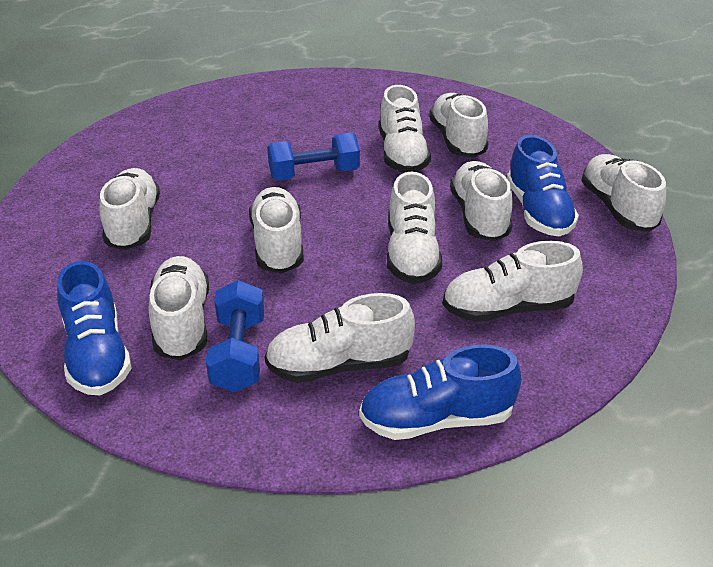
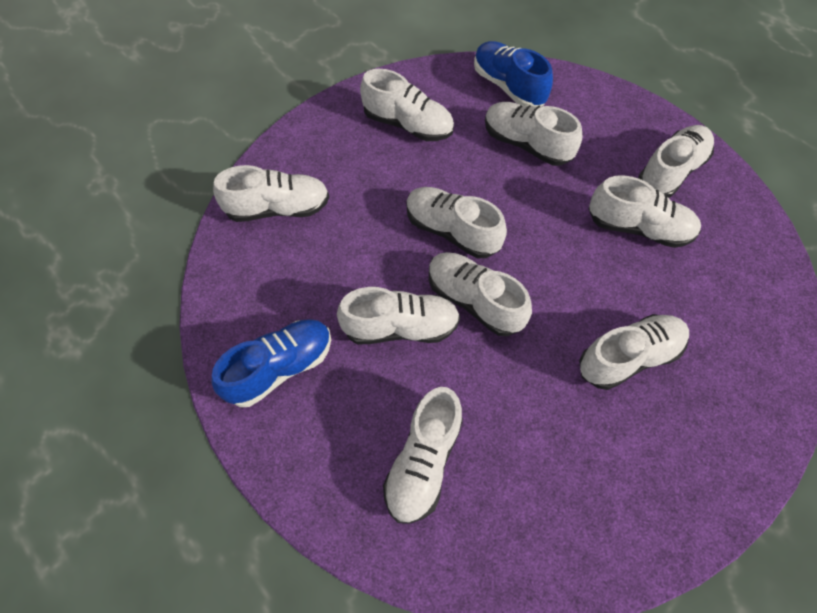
blue dumbbell: 2 -> 0
blue shoe: 3 -> 2

